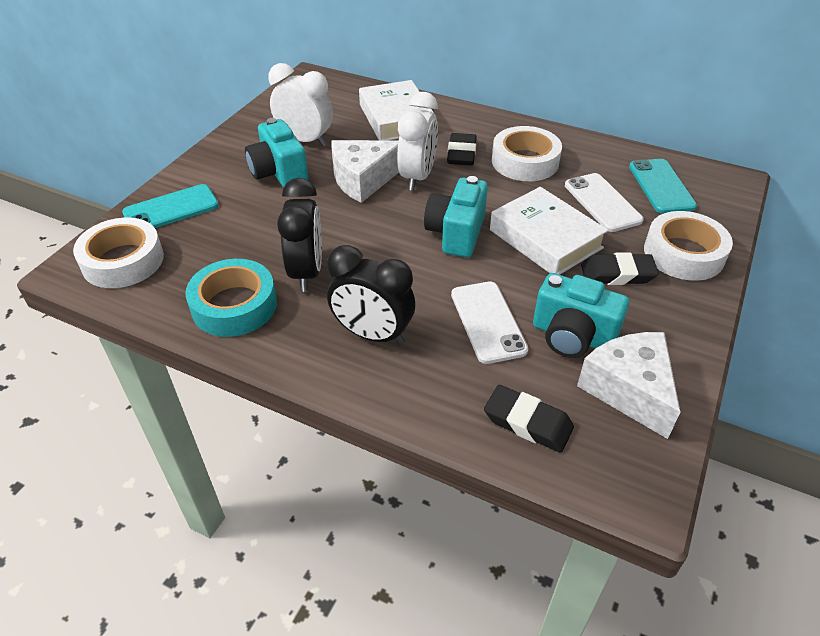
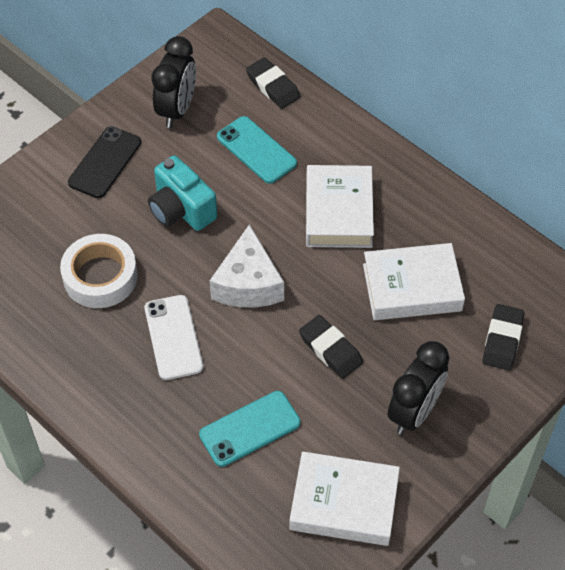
black phone: 0 -> 1
turquoise camera: 3 -> 1
turquoise tape: 1 -> 0
white book: 2 -> 3
white cheese: 2 -> 1
white clock: 2 -> 0
white phone: 2 -> 1
white tape: 3 -> 1

